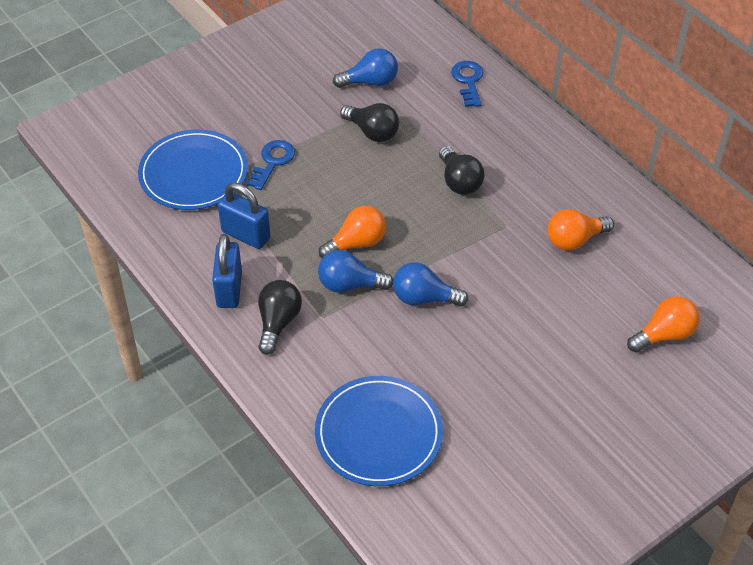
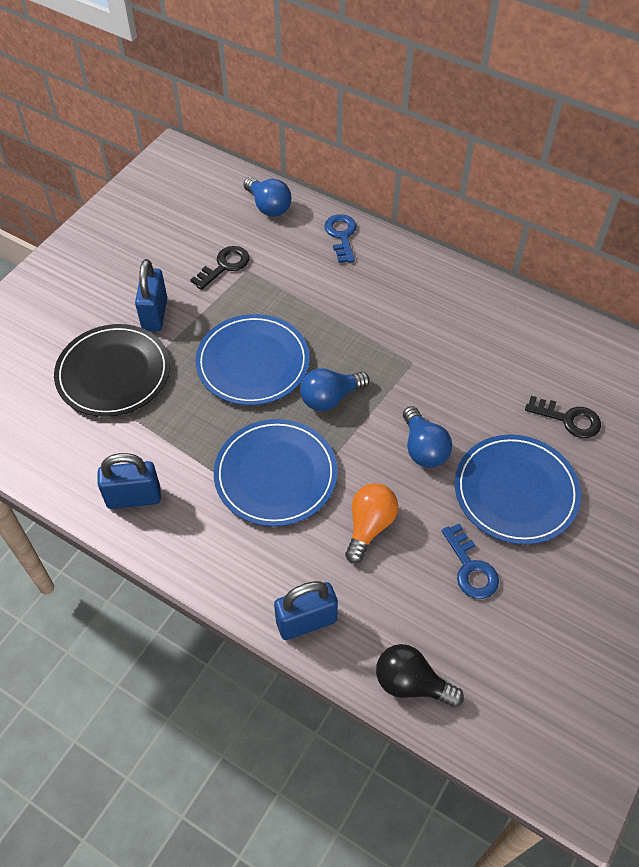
black key: 0 -> 2
black light bulb: 3 -> 1
black plate: 0 -> 1
blue padlock: 2 -> 3
blue plate: 2 -> 3
orange light bulb: 3 -> 1

